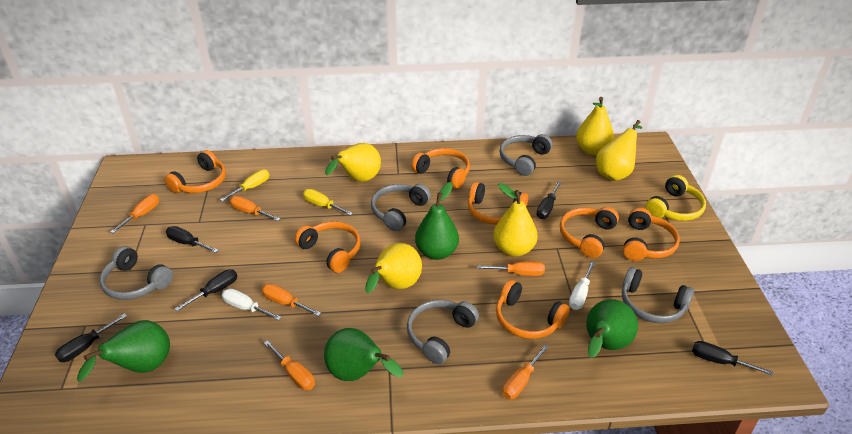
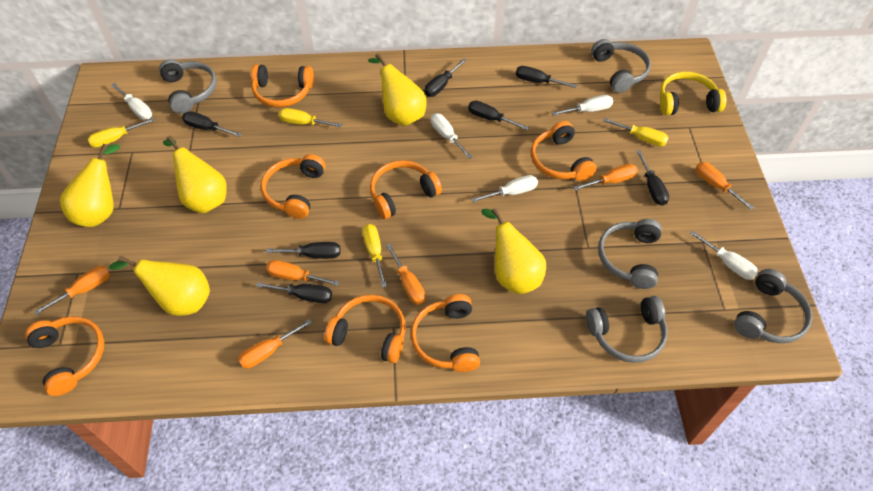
black screwdriver: 5 -> 7
green pear: 4 -> 0
white screwdriver: 2 -> 5
yellow screwdriver: 2 -> 4

